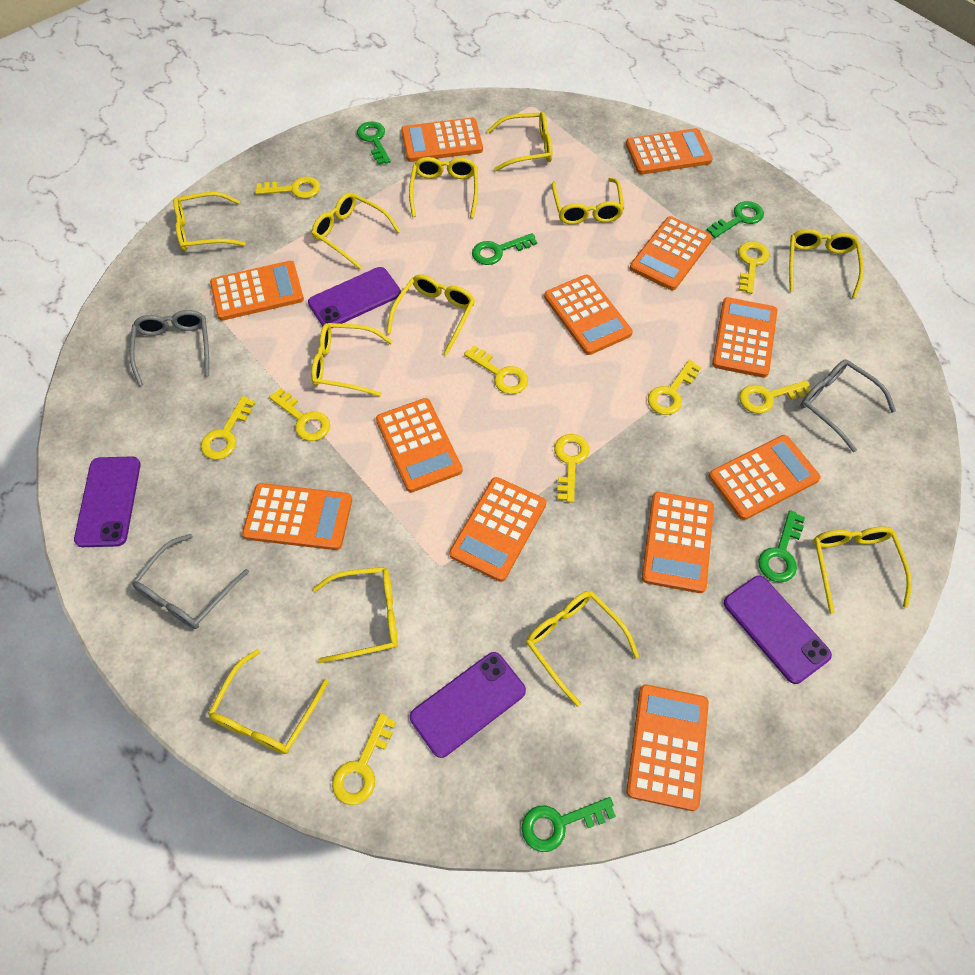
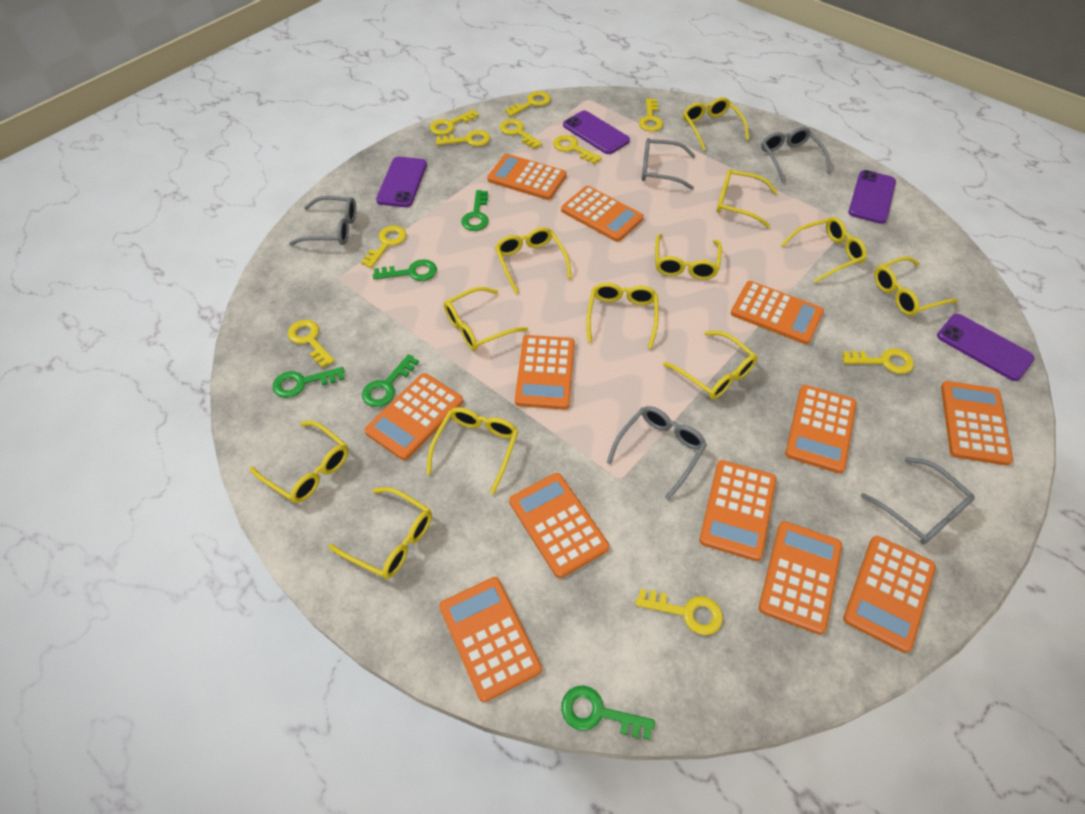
grey glasses: 3 -> 5
yellow key: 9 -> 10

